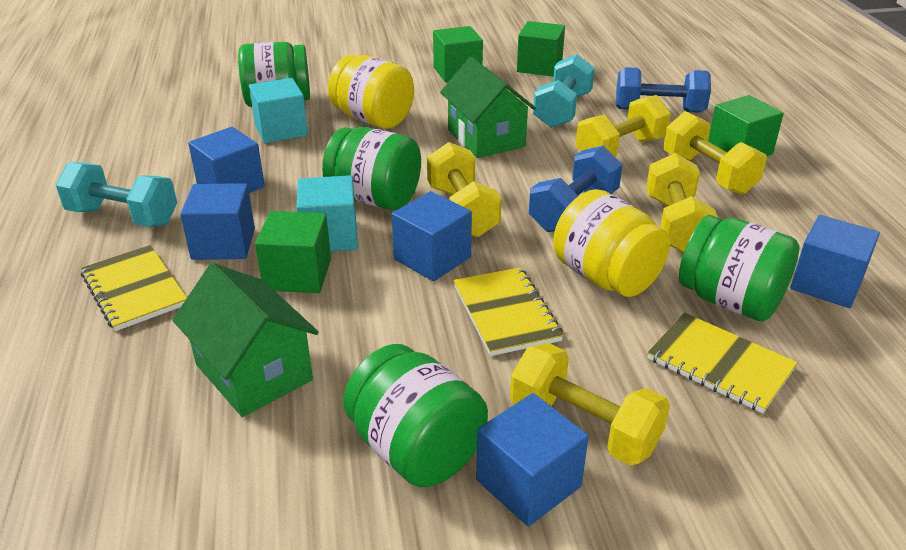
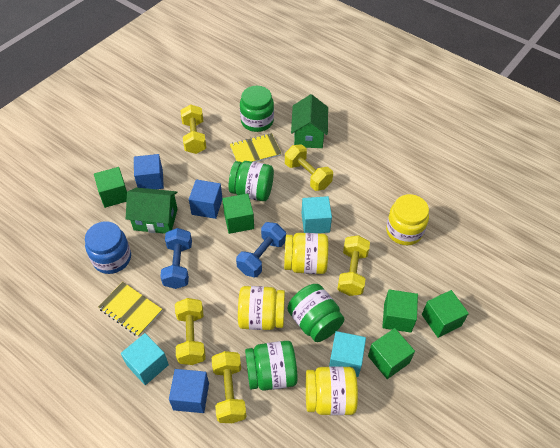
blue cube: 5 -> 3
blue jar: 0 -> 1
green cube: 4 -> 5
turquoise cube: 2 -> 3
turquoise dumbbell: 2 -> 0
yellow jar: 2 -> 4
yellow notebook: 3 -> 2

